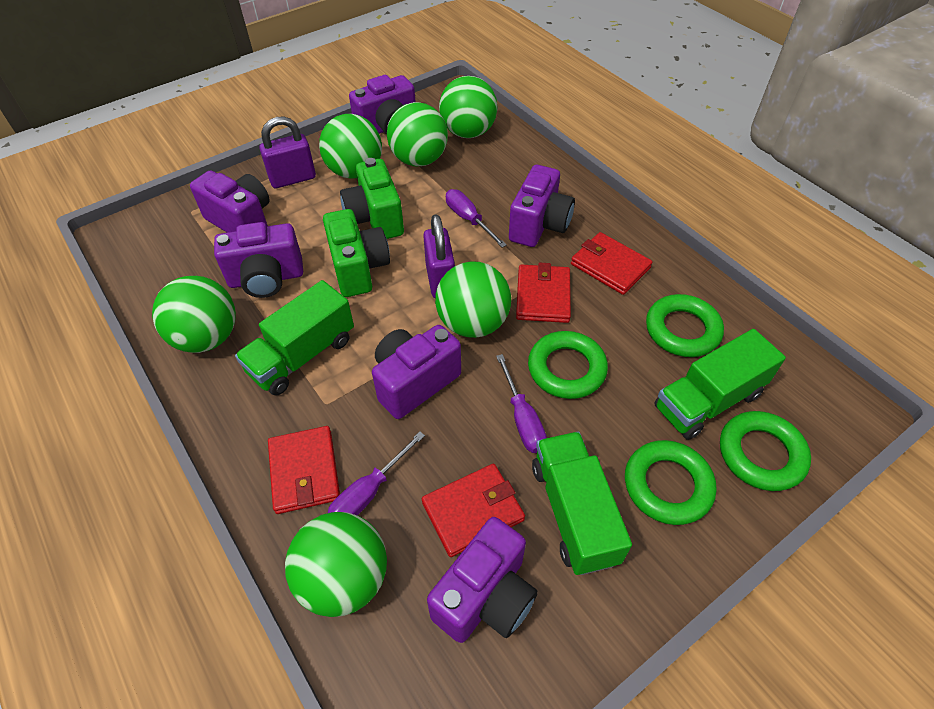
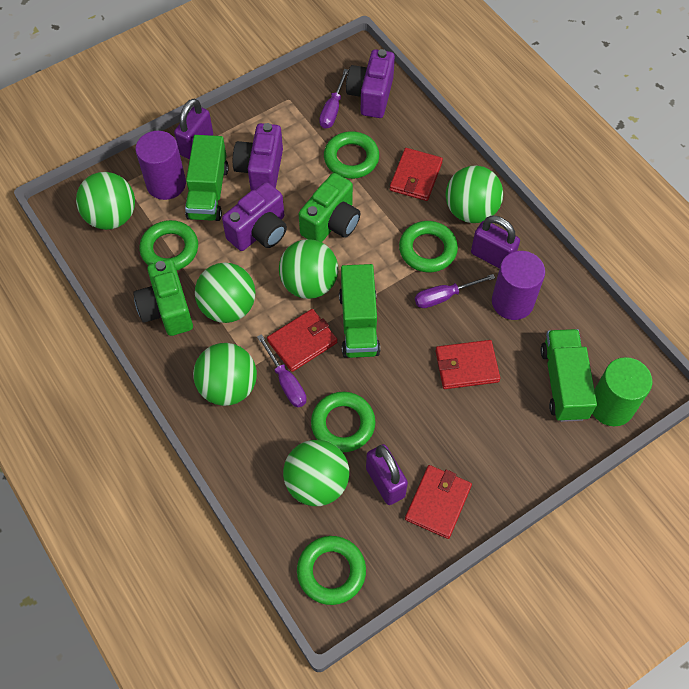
green cylinder: 0 -> 1
green ring: 4 -> 5
purple camera: 6 -> 3
purple cylinder: 0 -> 2
purple padlock: 2 -> 3

